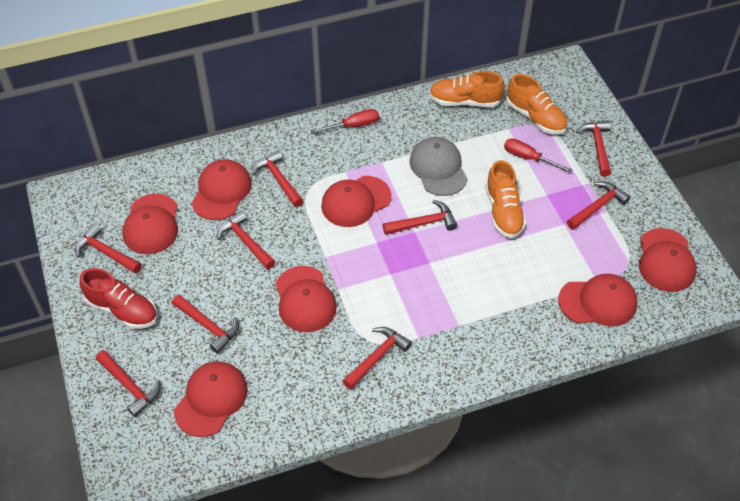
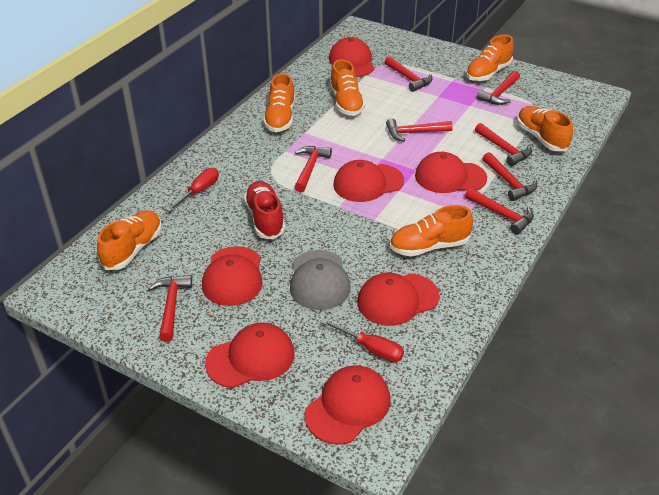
orange shoe: 3 -> 6
red hammer: 9 -> 8

